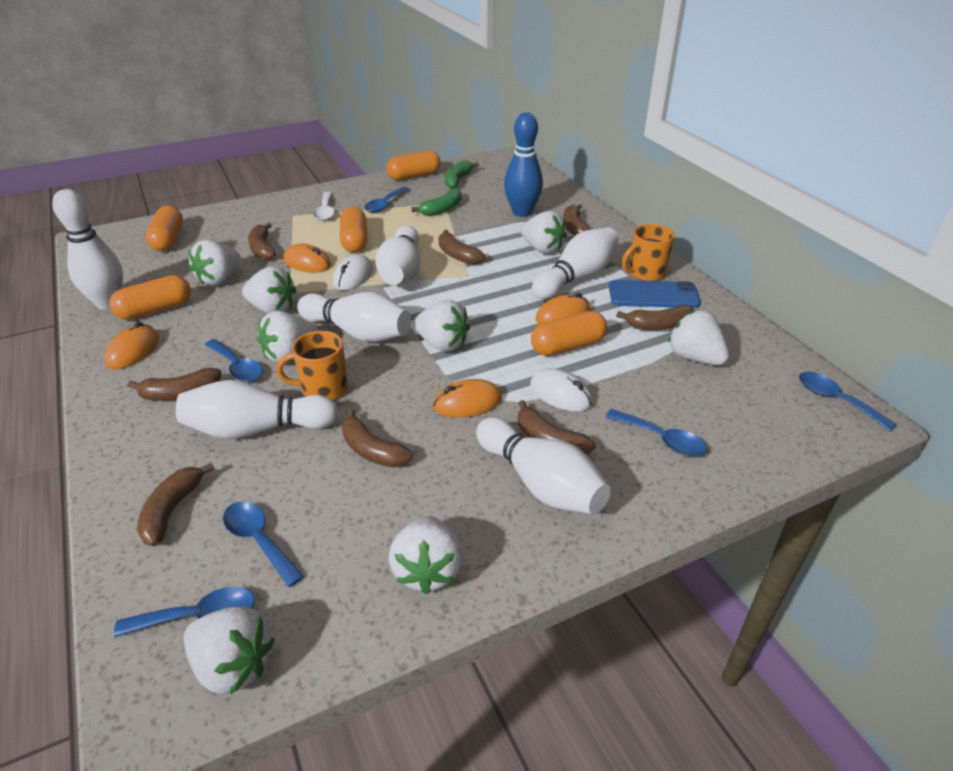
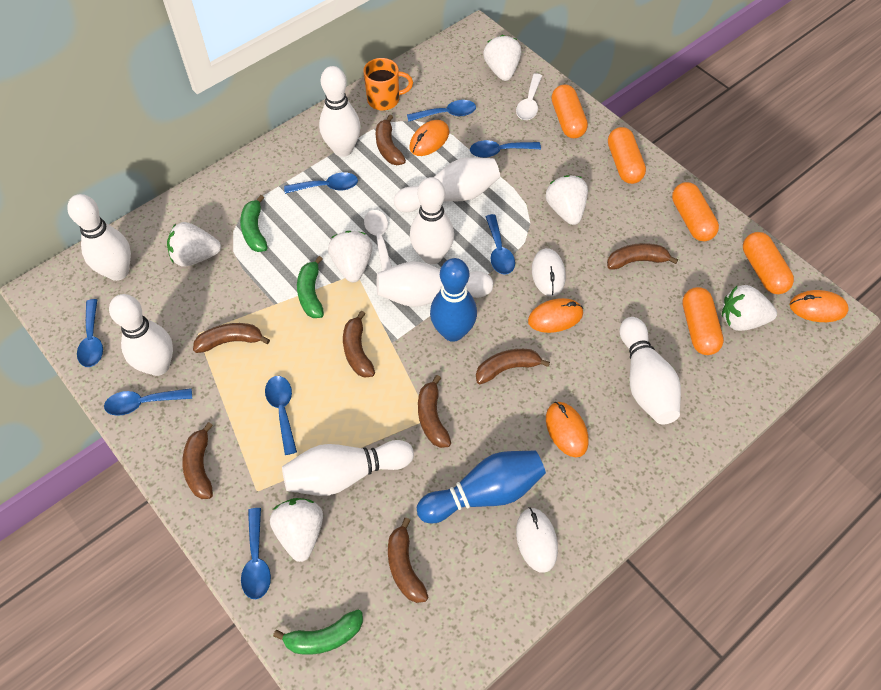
blue bowling pin: 1 -> 2
blue phone: 1 -> 0
blue spoon: 6 -> 8
green banana: 2 -> 3
orange mug: 2 -> 1
white bowling pin: 6 -> 8
white spoon: 1 -> 2
white strawberry: 8 -> 6

